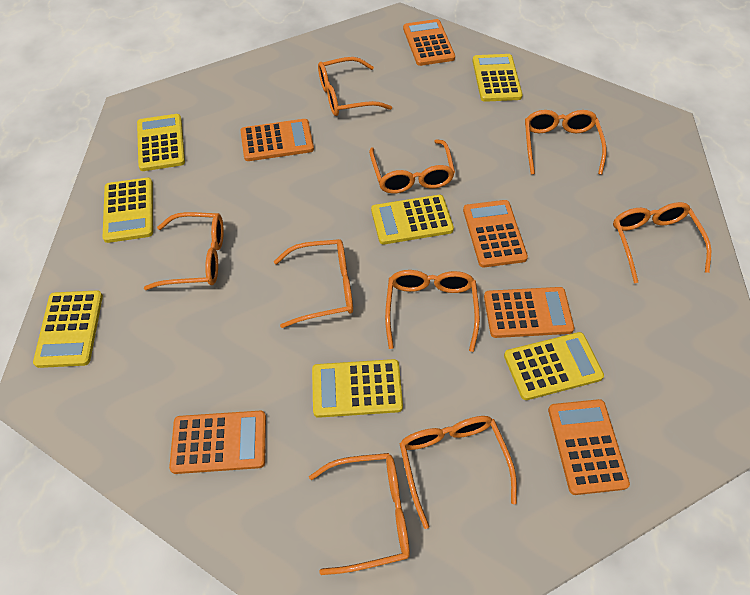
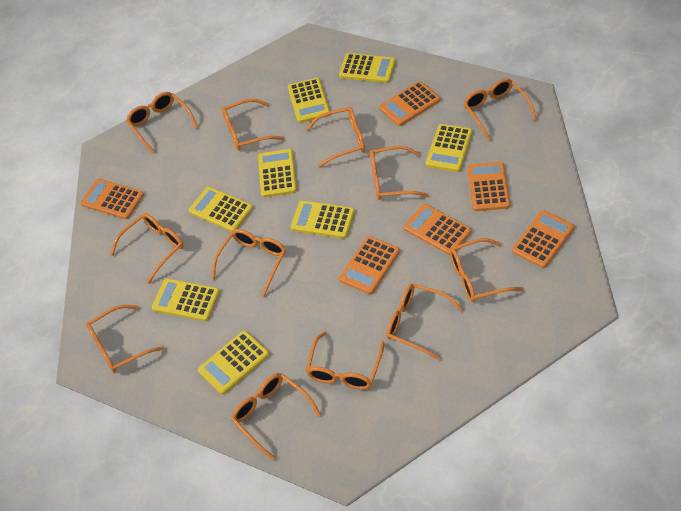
orange glasses: 9 -> 12
yellow calculator: 7 -> 8

